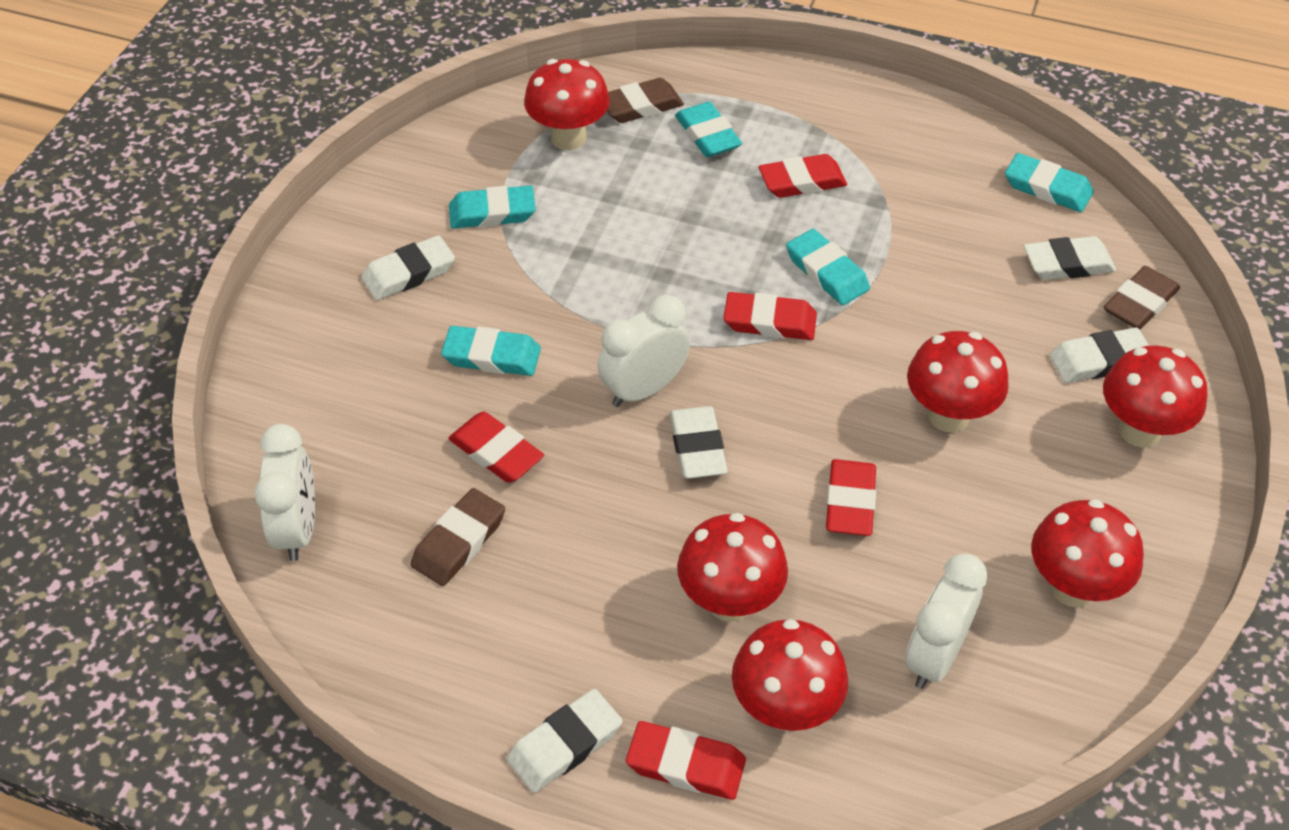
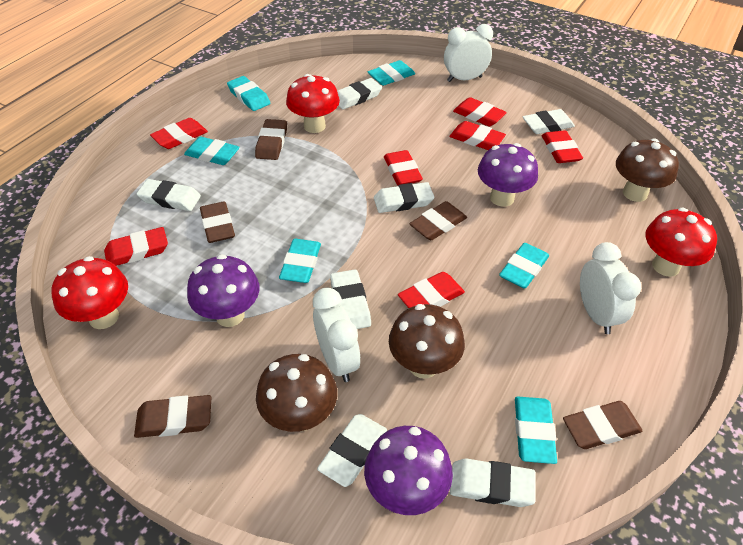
brown eraser: 3 -> 5
brown mushroom: 0 -> 3
purple mushroom: 0 -> 3
red eraser: 5 -> 7
red mushroom: 6 -> 3
turquoise eraser: 5 -> 6
white eraser: 5 -> 7

